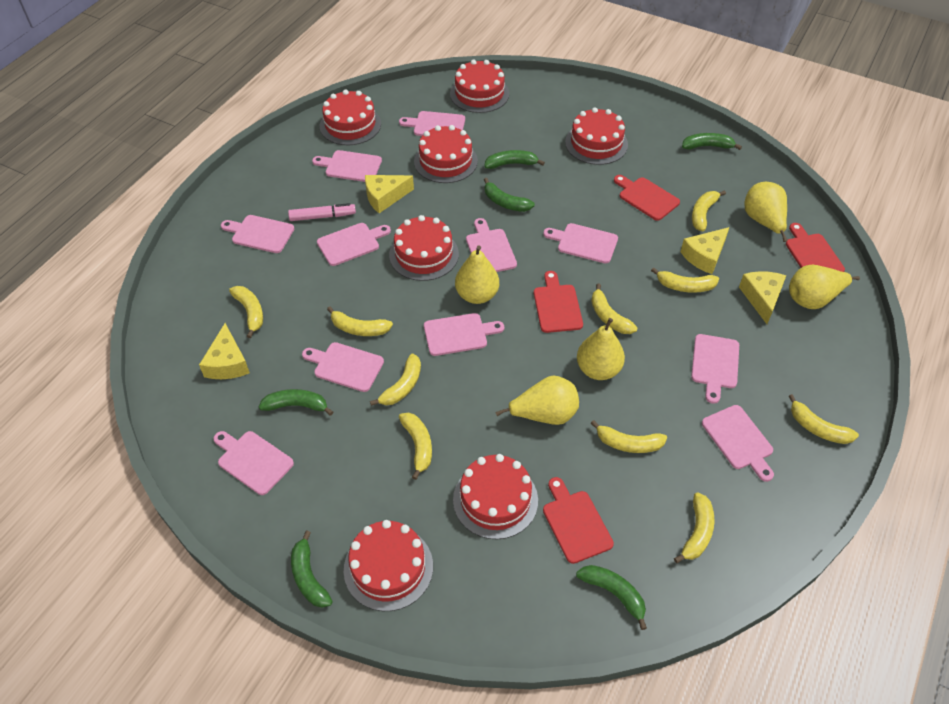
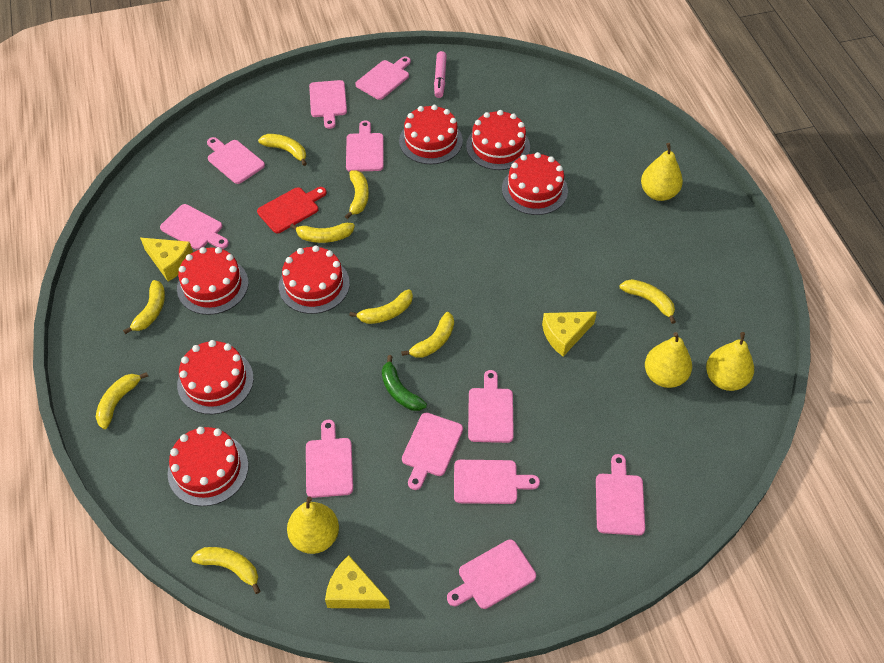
green banana: 6 -> 1
red cutting board: 4 -> 1
yellow banana: 10 -> 9
yellow cheese: 4 -> 3
yellow pear: 5 -> 4

